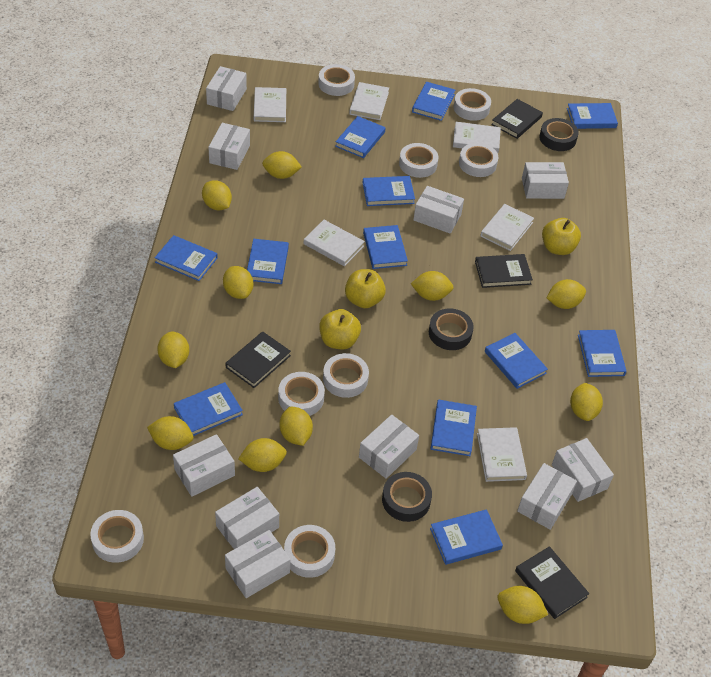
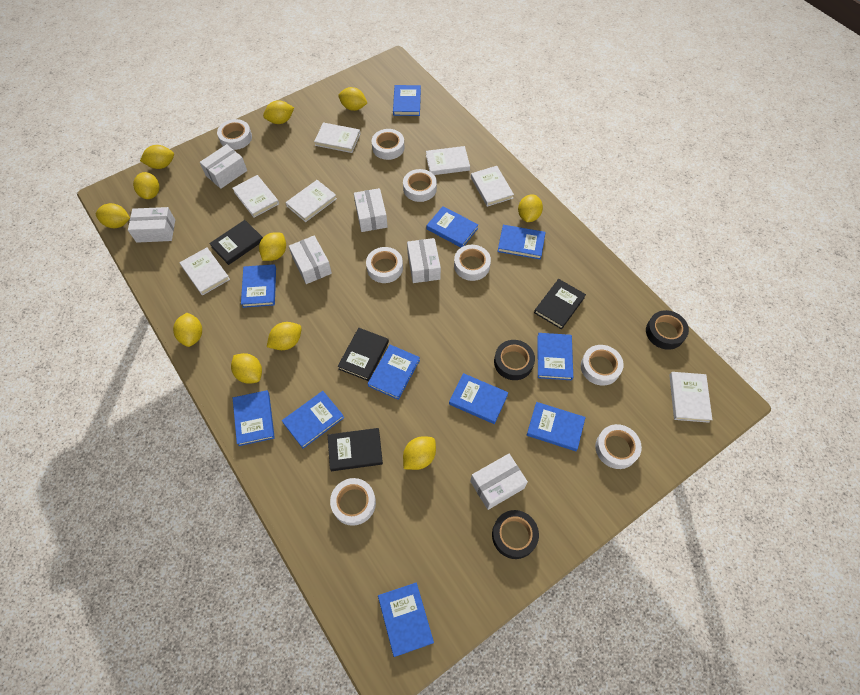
blue book: 12 -> 11
white book: 6 -> 7
white box: 10 -> 6
yellow apple: 3 -> 0

